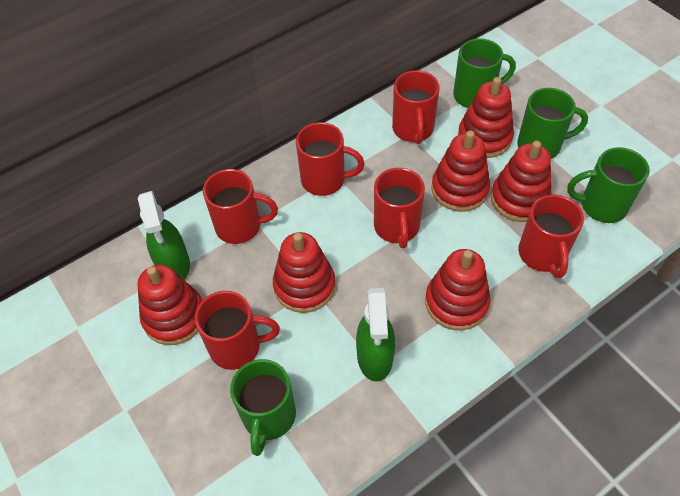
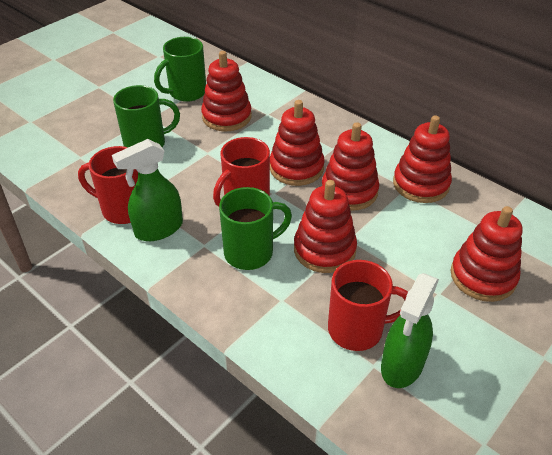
green mug: 4 -> 3
red mug: 6 -> 3

